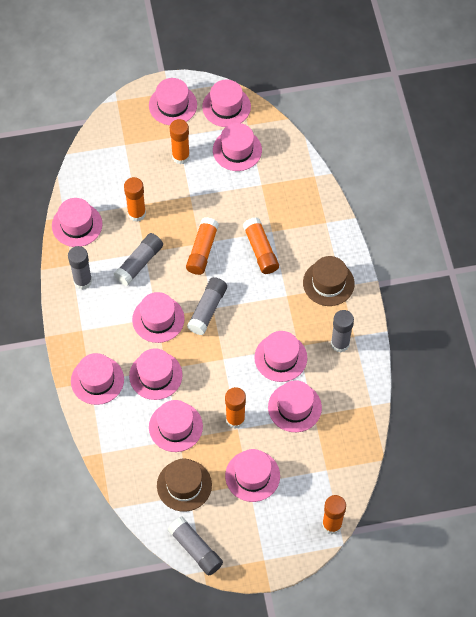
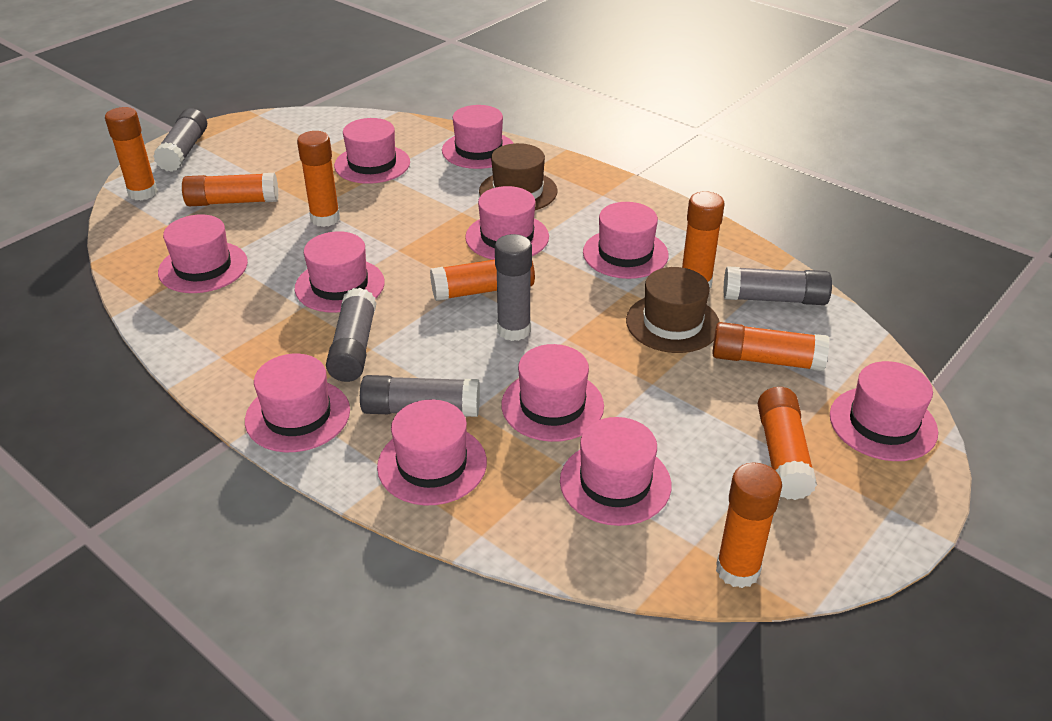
orange glue stick: 6 -> 8

